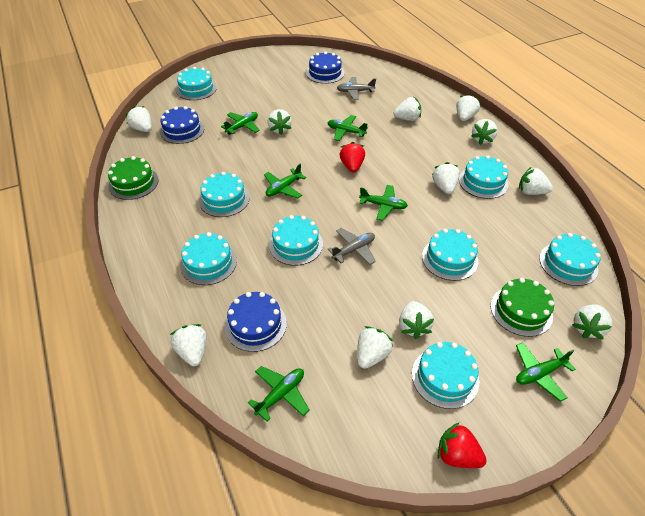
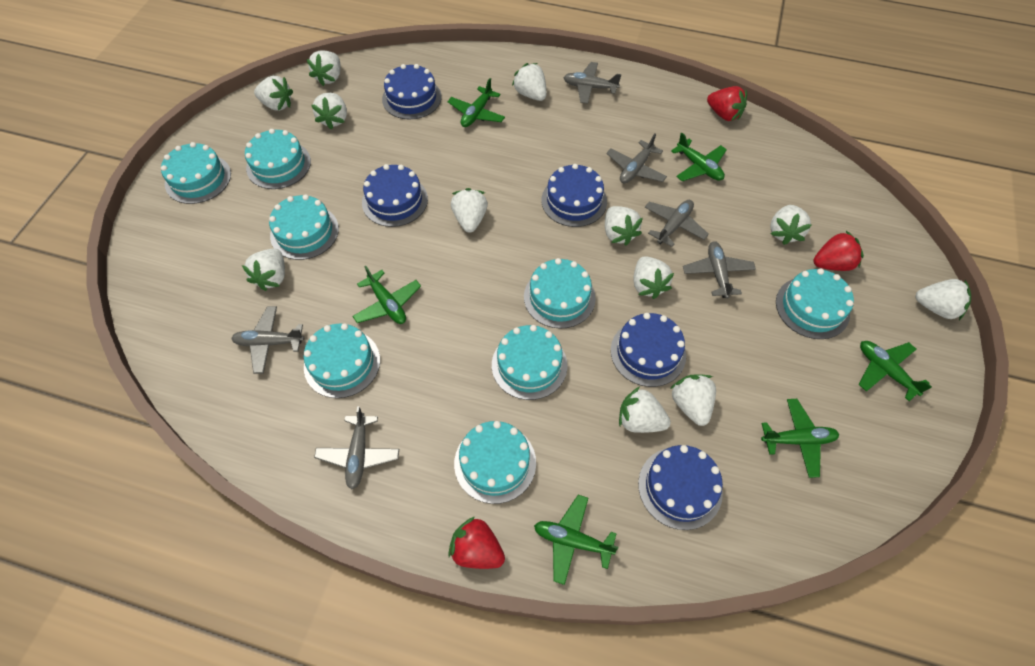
blue cake: 3 -> 5
green cake: 2 -> 0
grey plane: 2 -> 6
red strawberry: 2 -> 3
white strawberry: 11 -> 12

